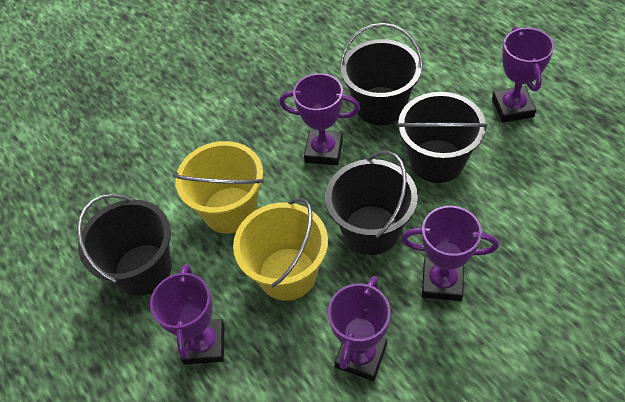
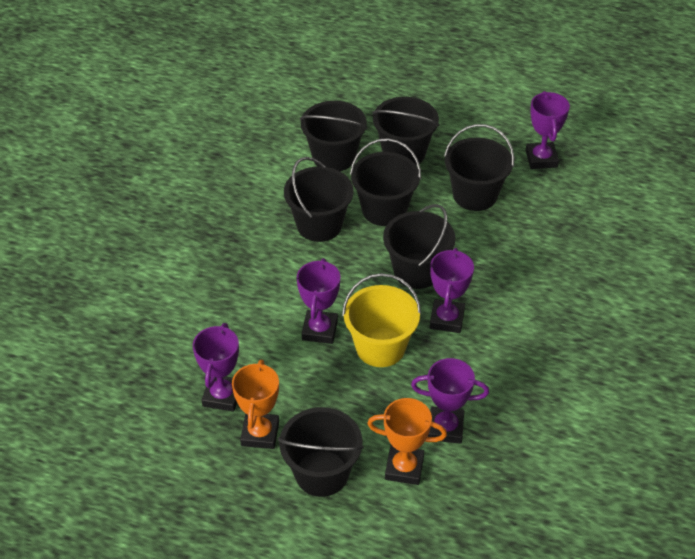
black bucket: 4 -> 7
orange trophy: 0 -> 2
yellow bucket: 2 -> 1

